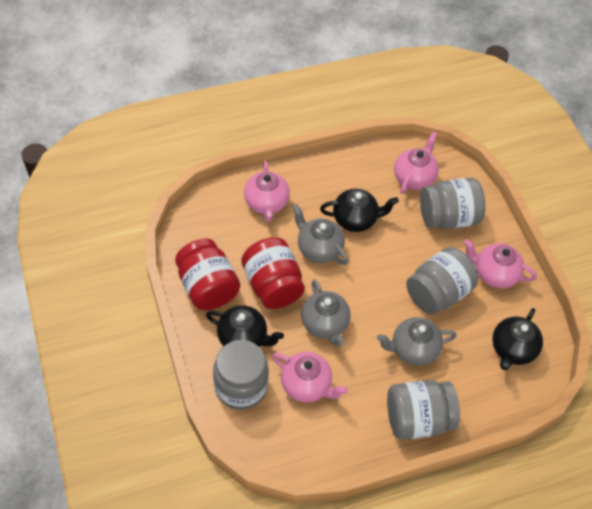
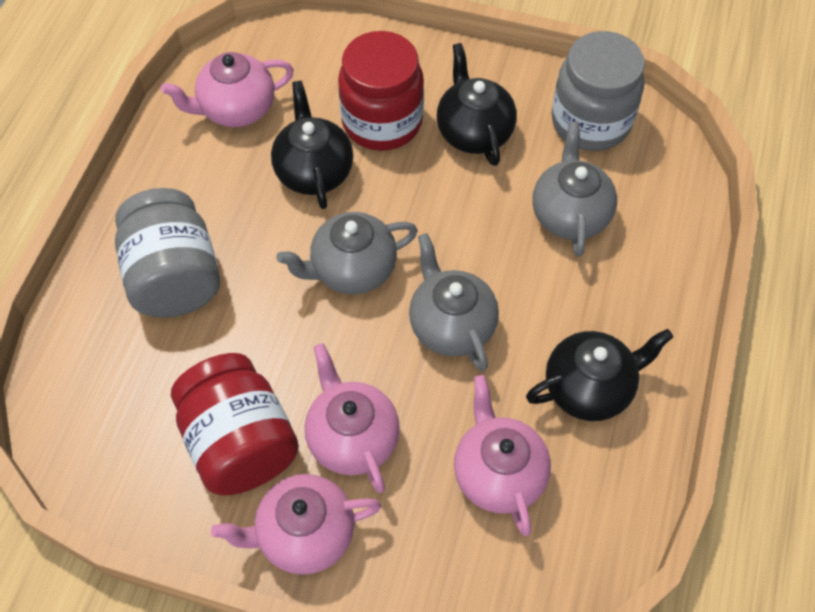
grey jar: 4 -> 2

